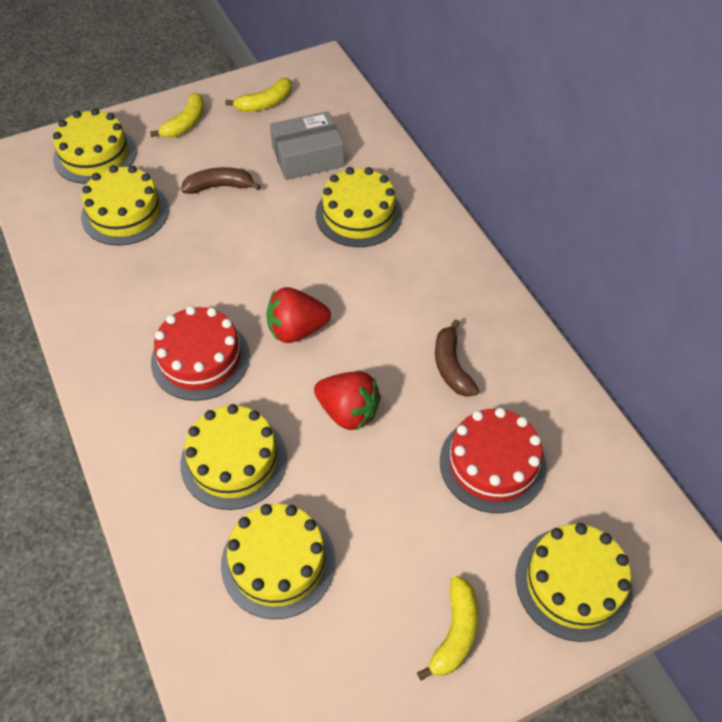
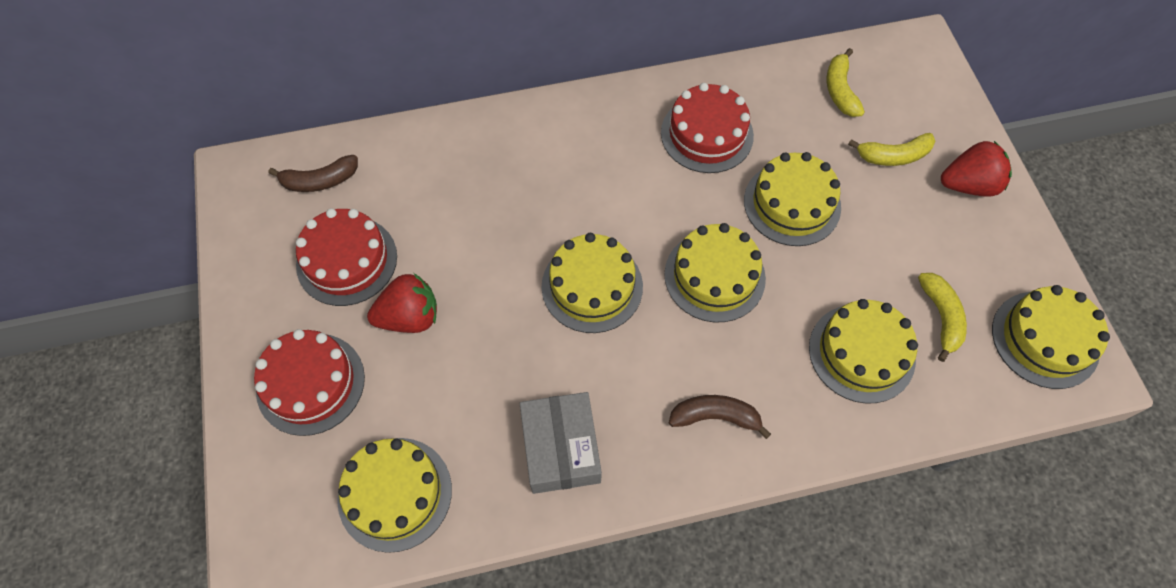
red cake: 2 -> 3

